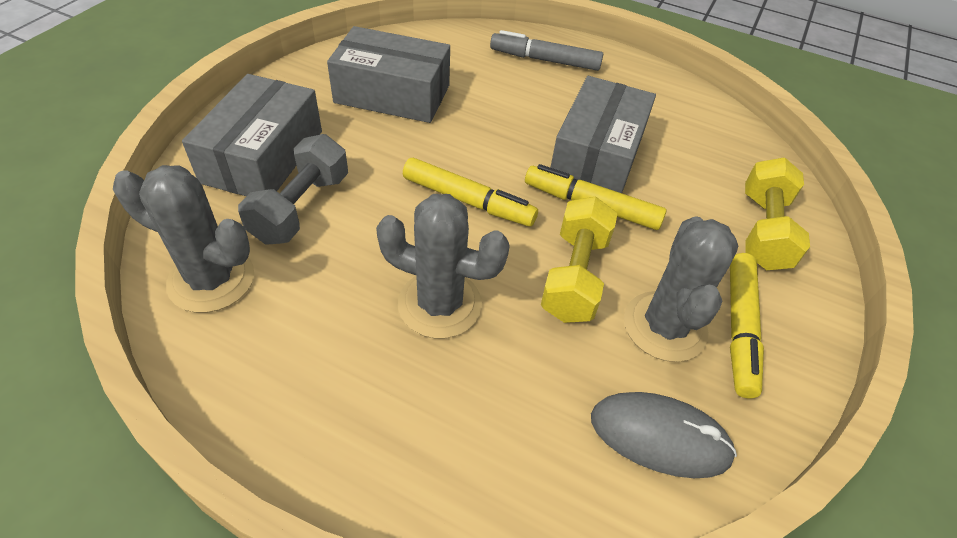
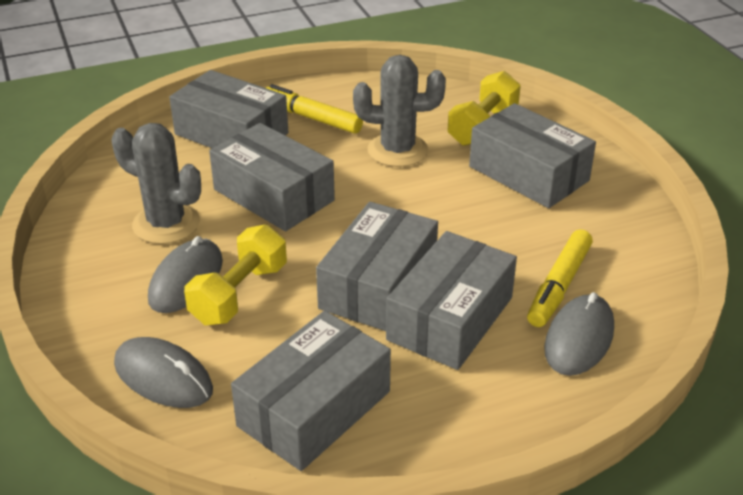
grey box: 3 -> 6
grey cactus: 3 -> 2
grey dumbbell: 1 -> 0
grey marker: 1 -> 0
grey mouse: 1 -> 3
yellow marker: 3 -> 2

